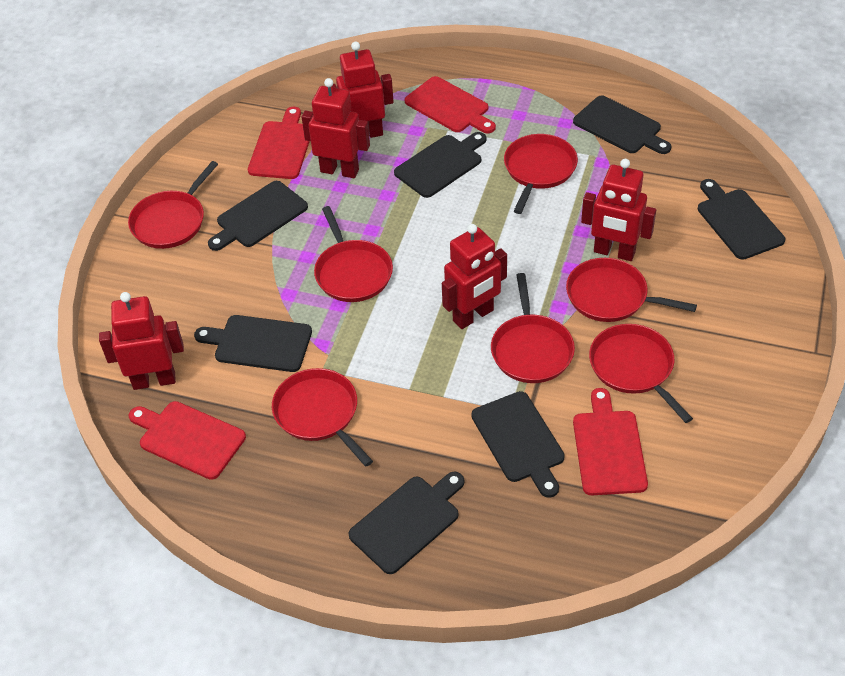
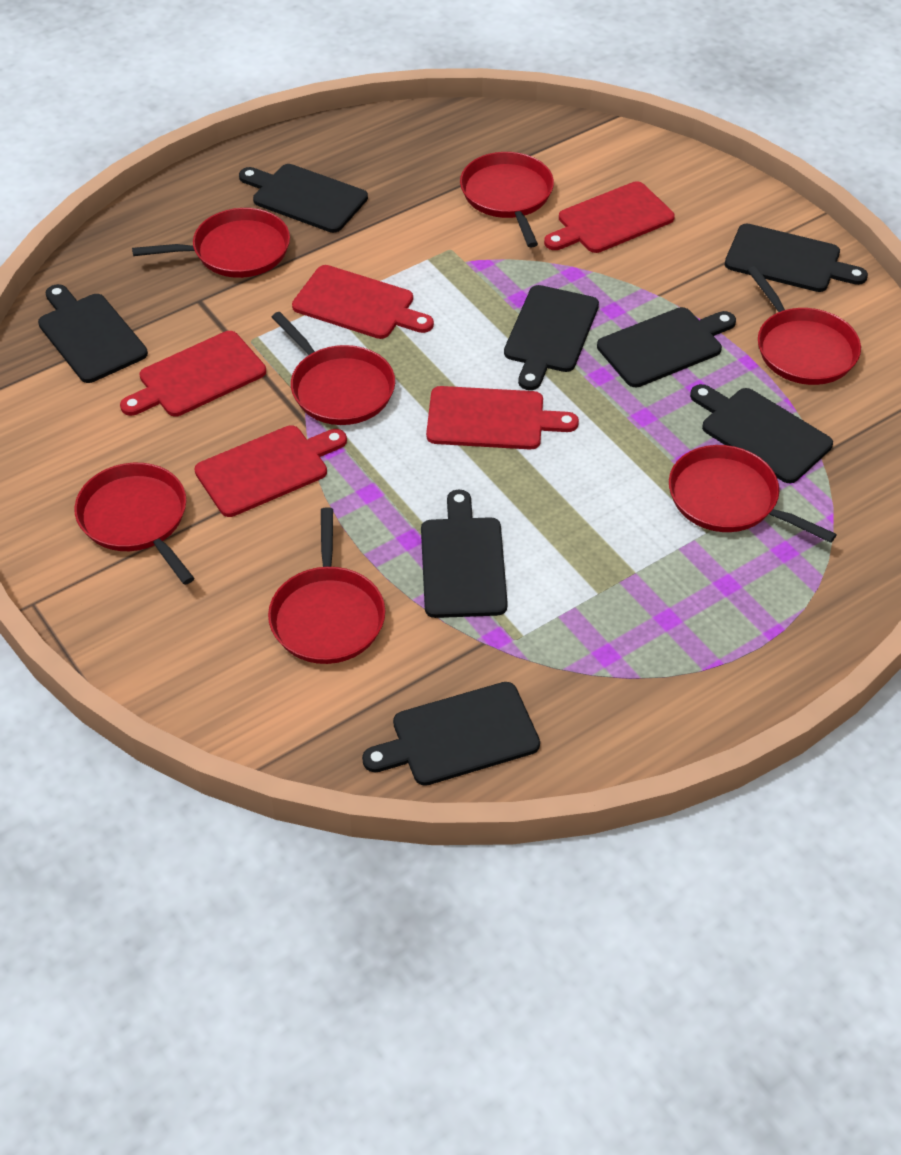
black cutting board: 7 -> 8
red cutting board: 4 -> 5
red robot: 5 -> 0

